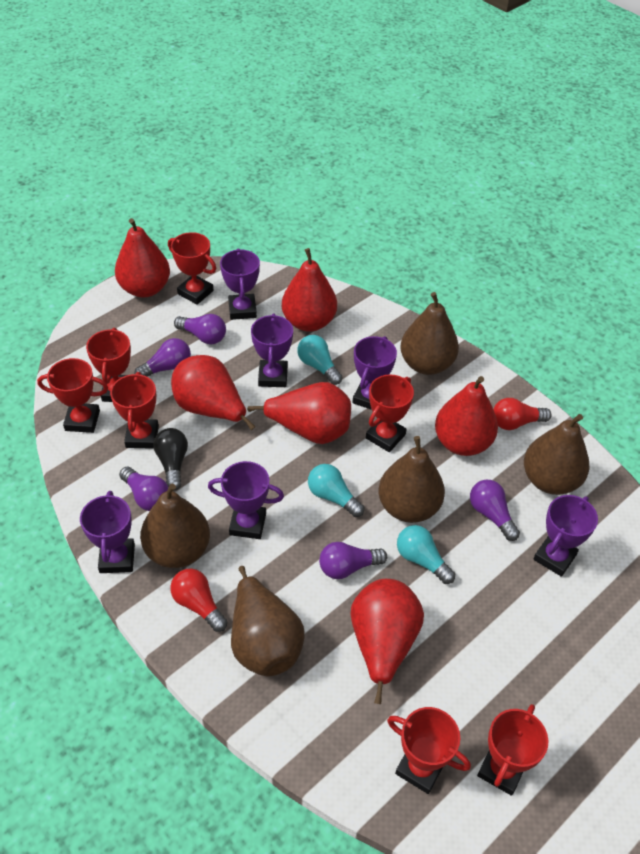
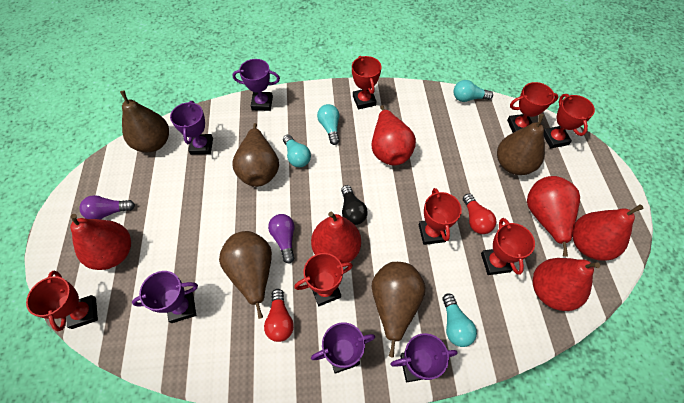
purple light bulb: 5 -> 2
purple trophy: 6 -> 5
turquoise light bulb: 3 -> 4

